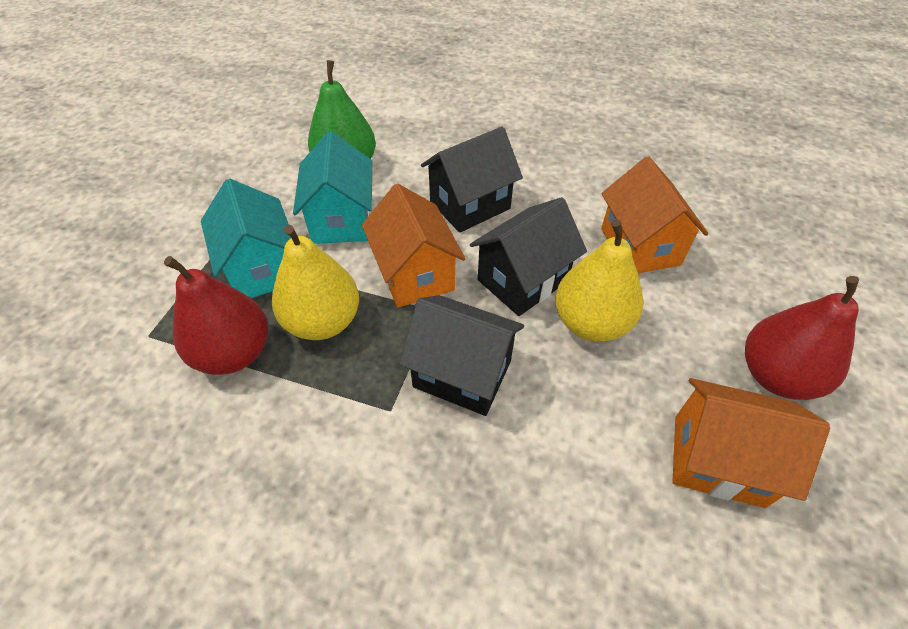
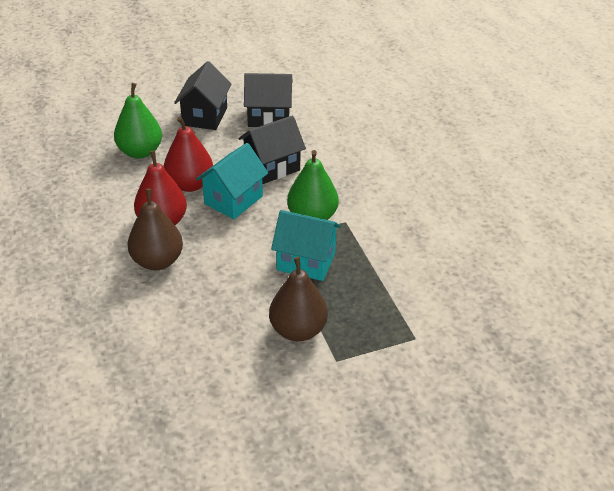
brown pear: 0 -> 2
green pear: 1 -> 2
orange house: 3 -> 0
yellow pear: 2 -> 0

